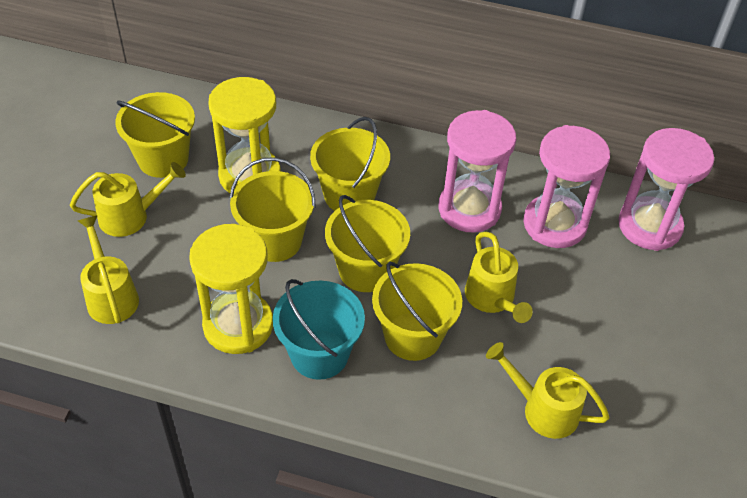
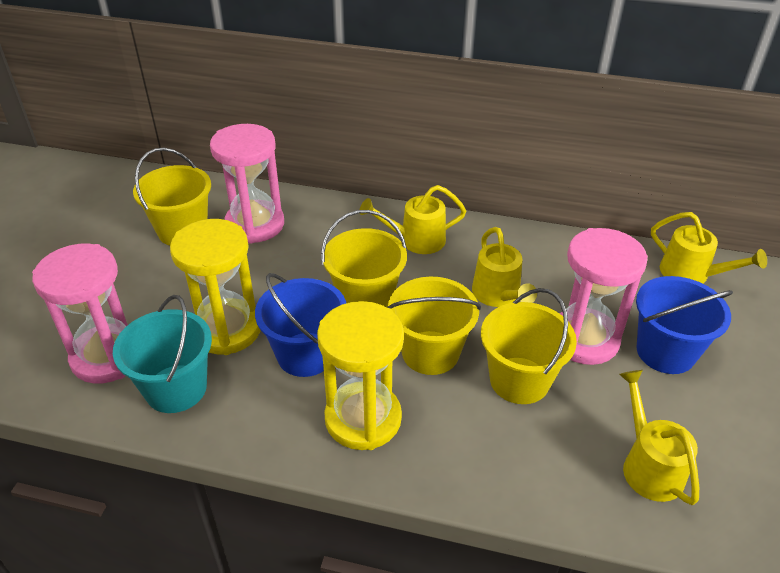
blue bucket: 0 -> 2
yellow bucket: 5 -> 4

